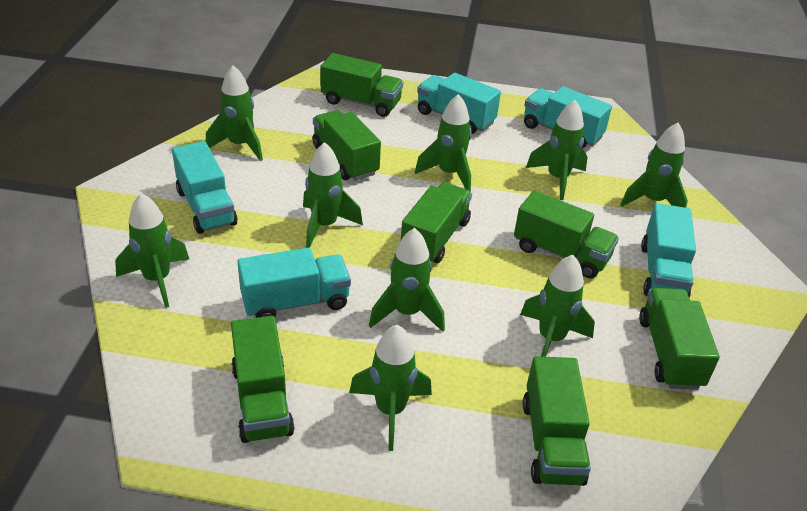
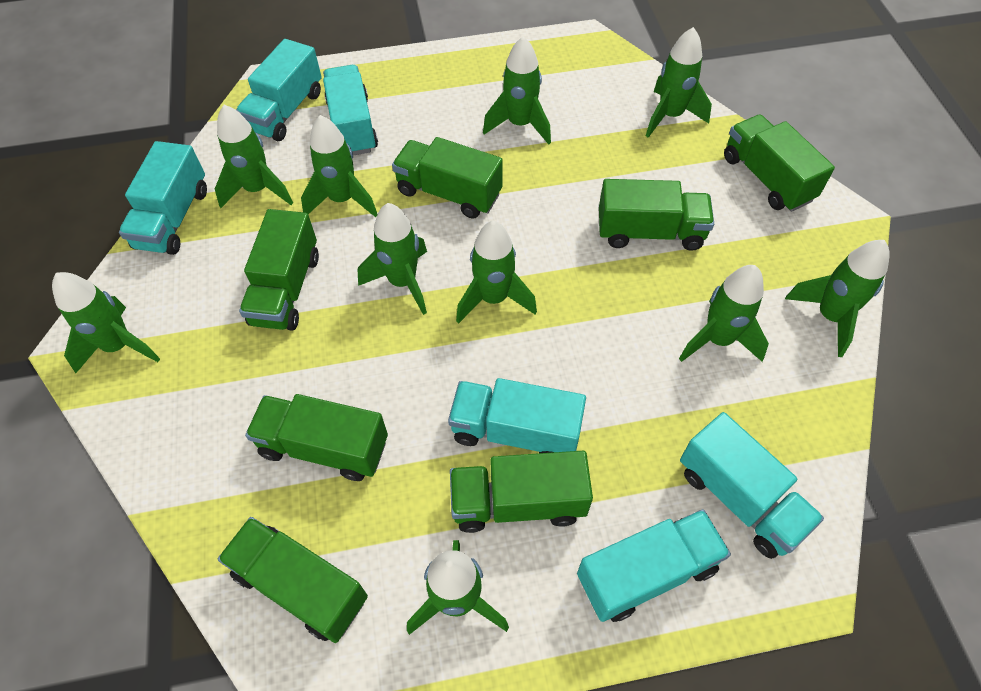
green rocket: 9 -> 10
turquoise truck: 5 -> 6

